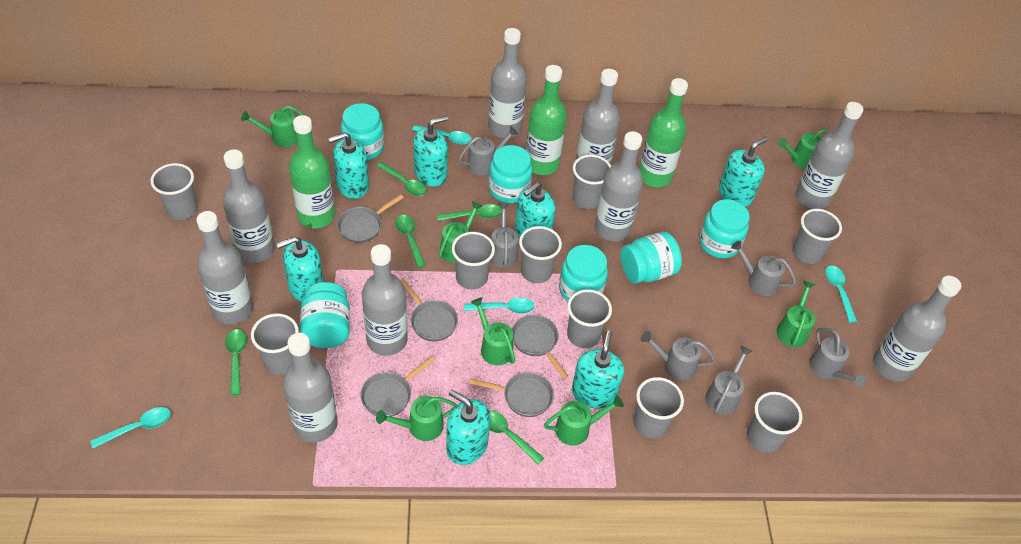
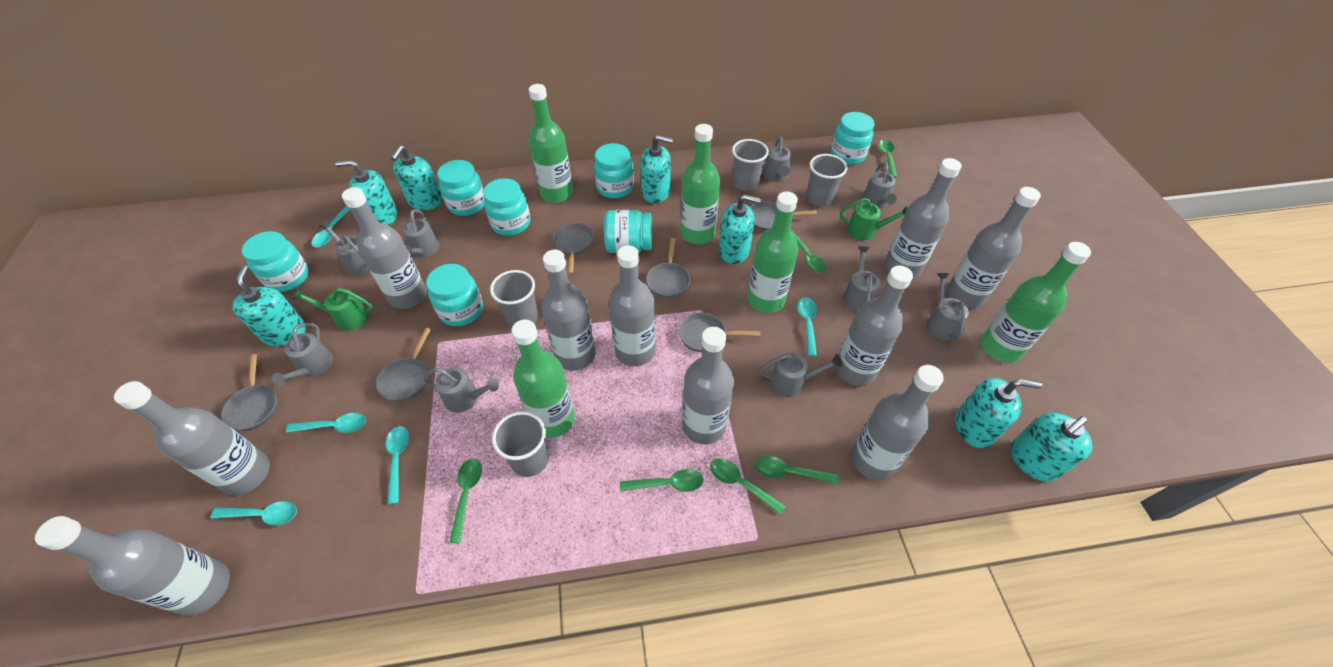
green bottle: 3 -> 5
green spoon: 5 -> 6
green watering can: 7 -> 2
grey bottle: 9 -> 10
grey cup: 9 -> 4
grey pan: 5 -> 6
grey watering can: 6 -> 9
turquoise jar: 6 -> 7
turquoise spoon: 4 -> 5

